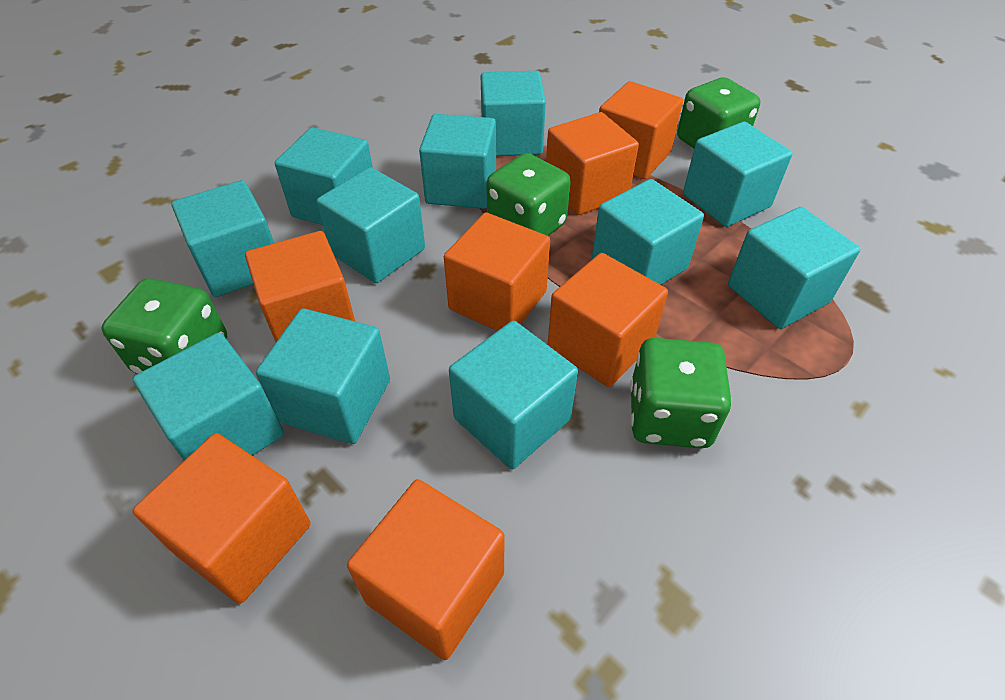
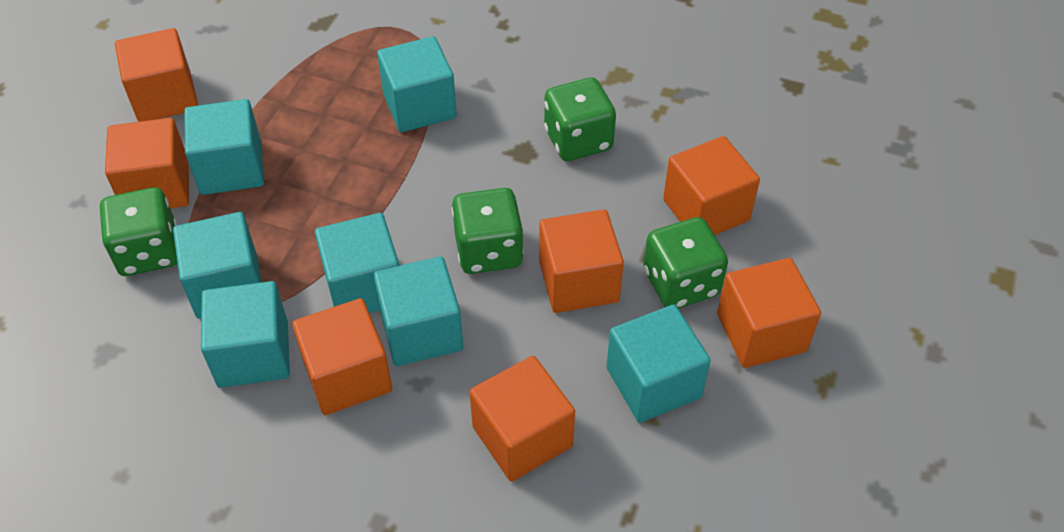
turquoise cube: 11 -> 7

